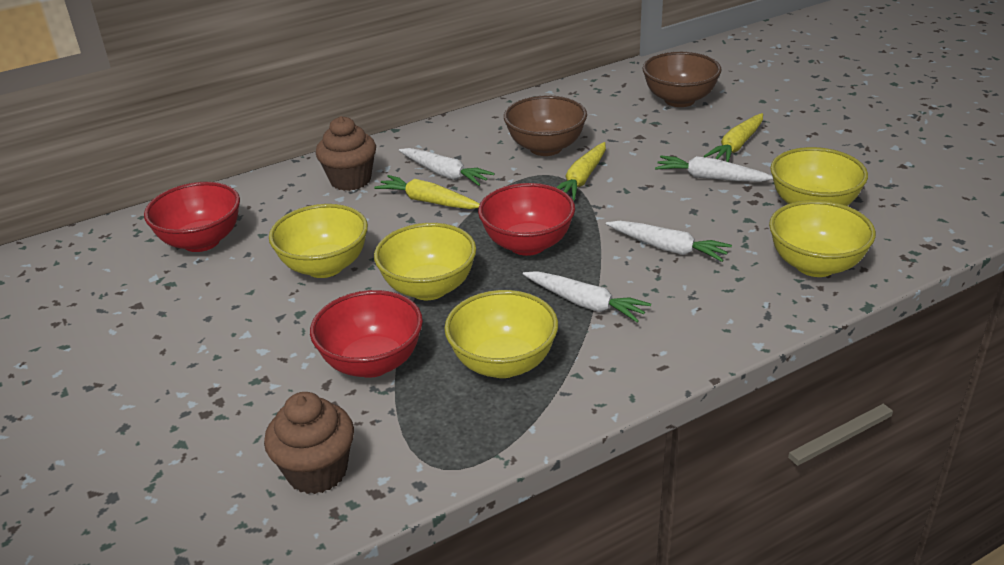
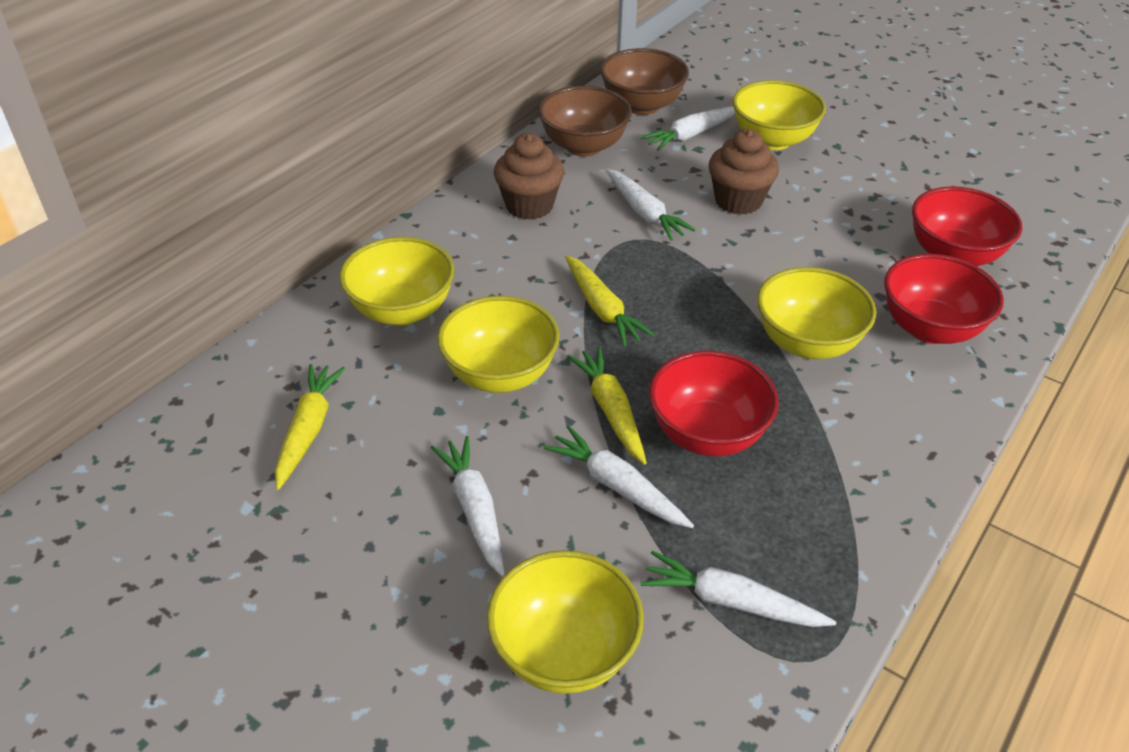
white carrot: 4 -> 5

